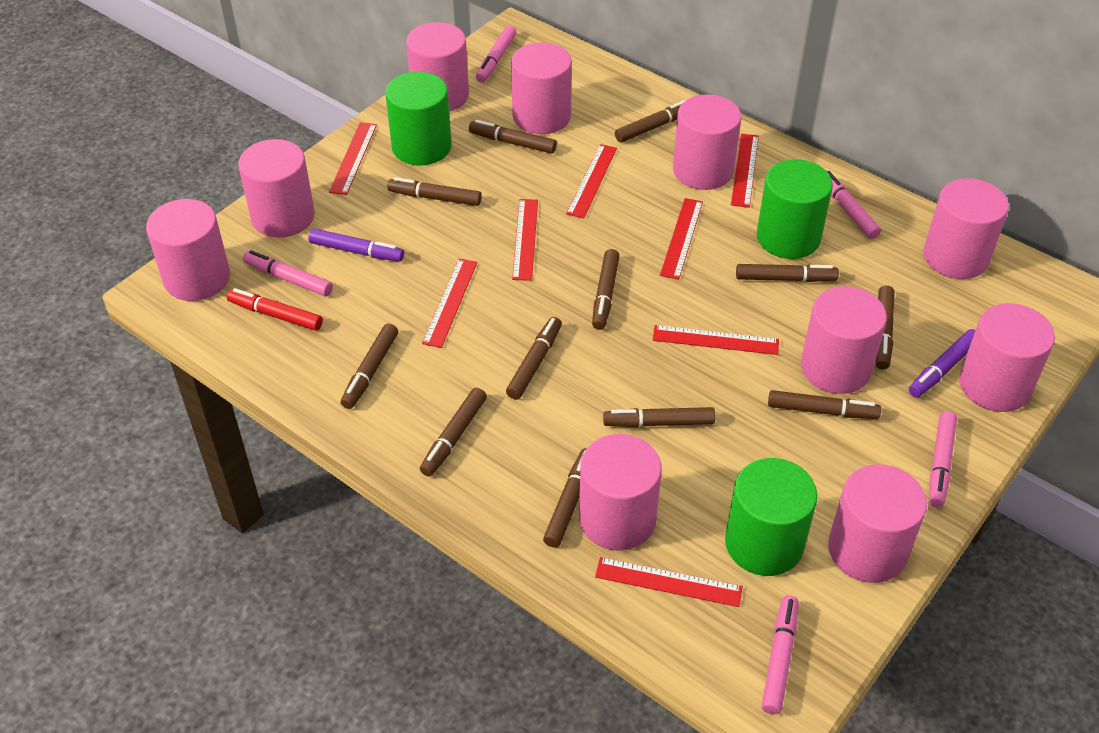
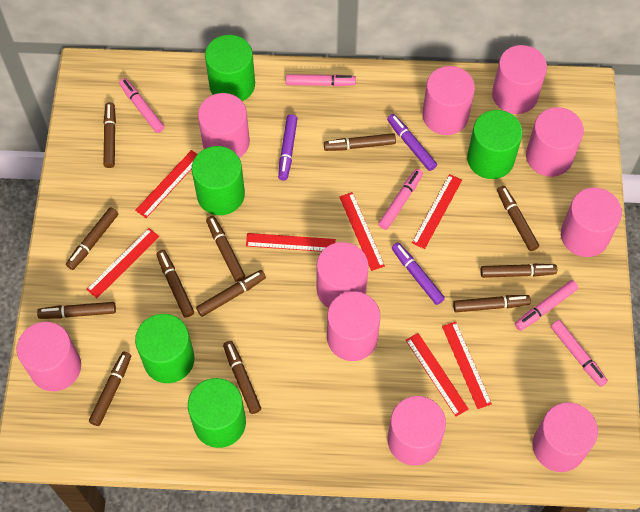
green cylinder: 3 -> 5
purple marker: 2 -> 3
red marker: 1 -> 0
red ruler: 8 -> 7

